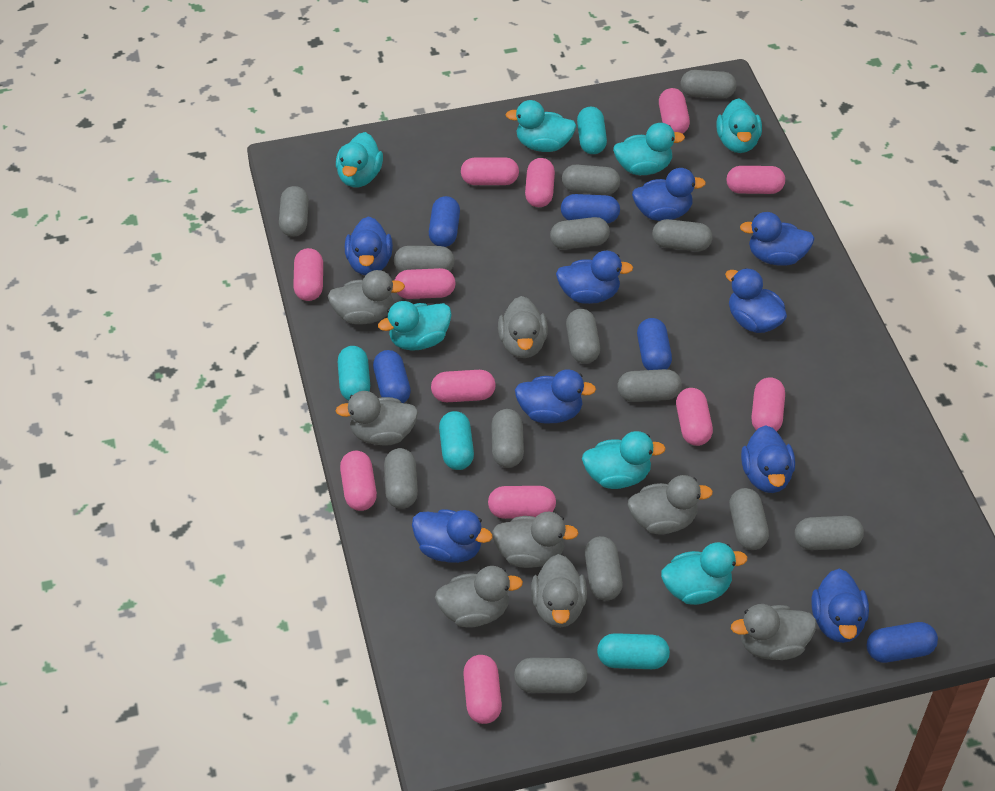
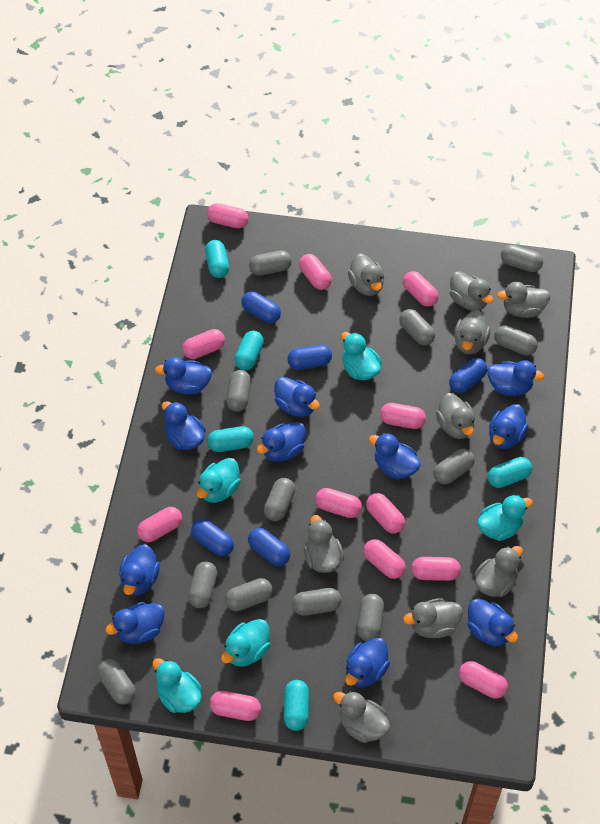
blue duck: 9 -> 11
grey capsule: 14 -> 12
grey duck: 8 -> 9
turquoise capsule: 4 -> 5
turquoise duck: 7 -> 5

